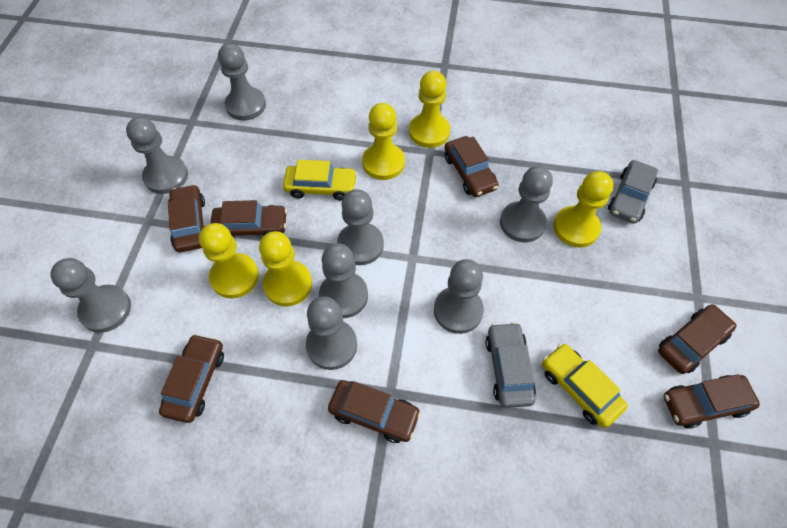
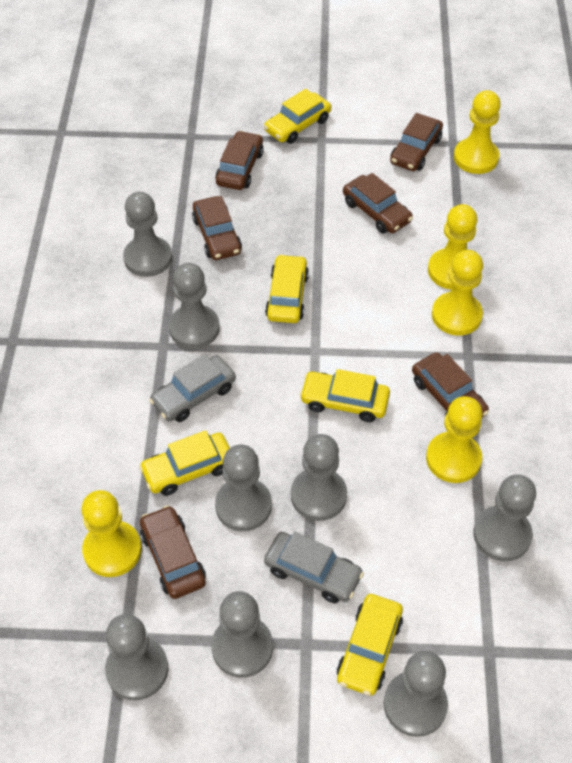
brown car: 7 -> 6
yellow car: 2 -> 5

